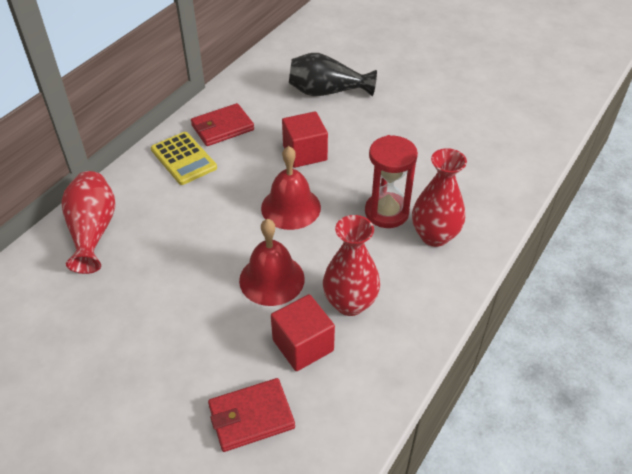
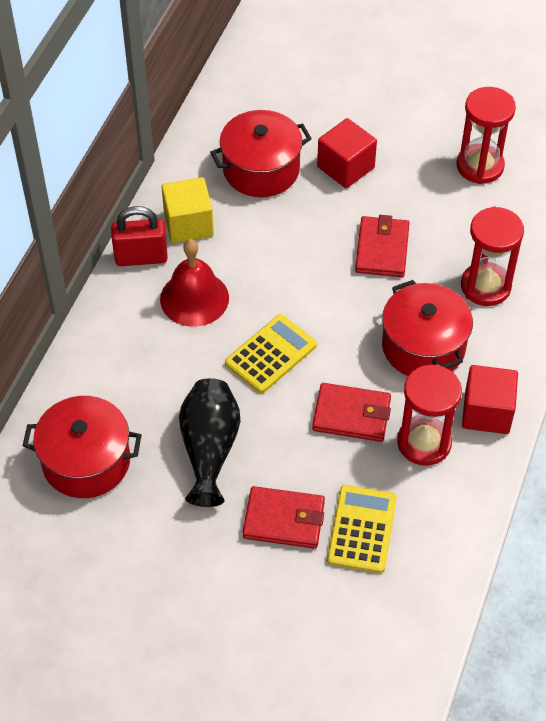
red bell: 2 -> 1
red hourglass: 1 -> 3
red padlock: 0 -> 1
red pot: 0 -> 3
red vase: 3 -> 0
red wallet: 2 -> 3
yellow calculator: 1 -> 2
yellow cube: 0 -> 1

